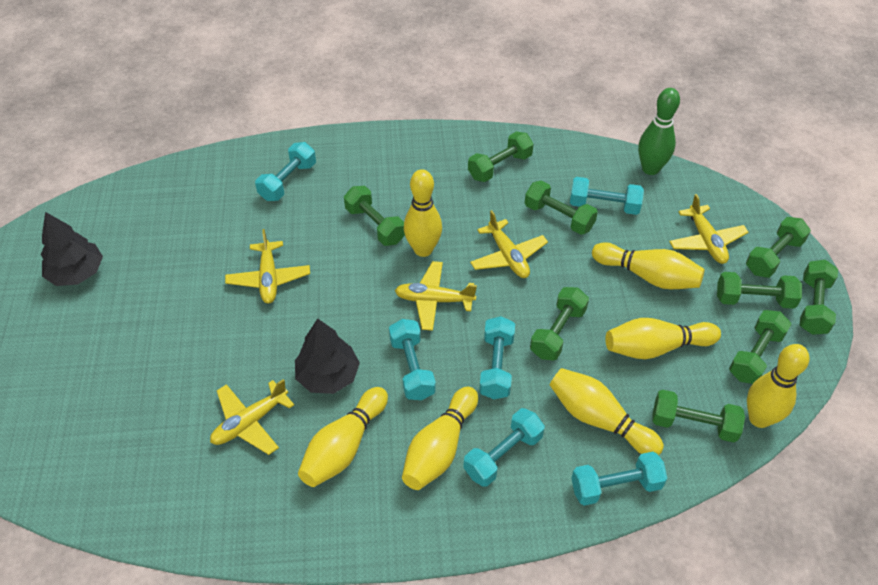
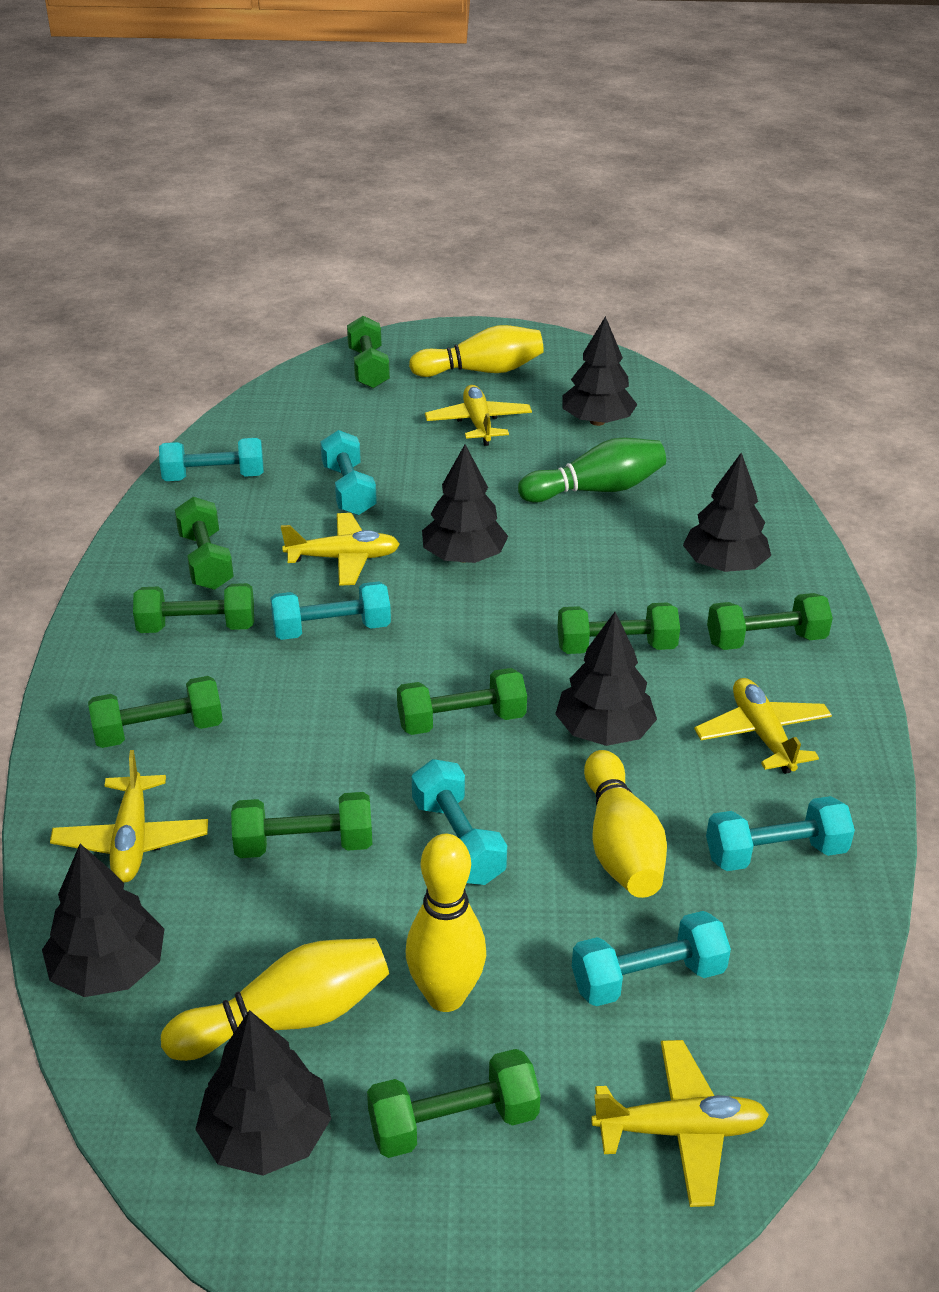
black tree: 2 -> 6
yellow bowling pin: 7 -> 4

